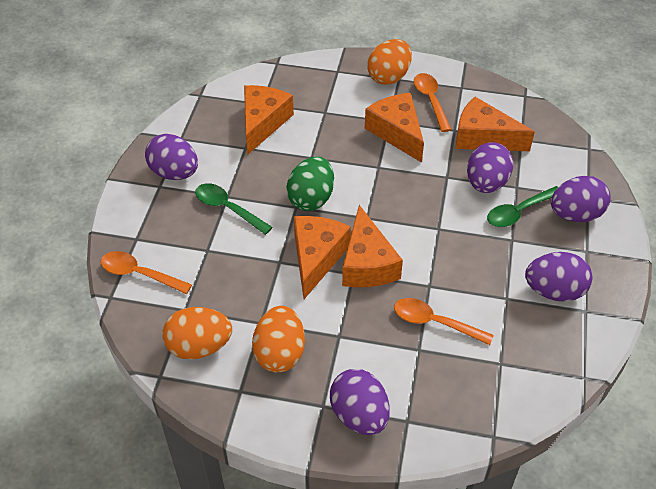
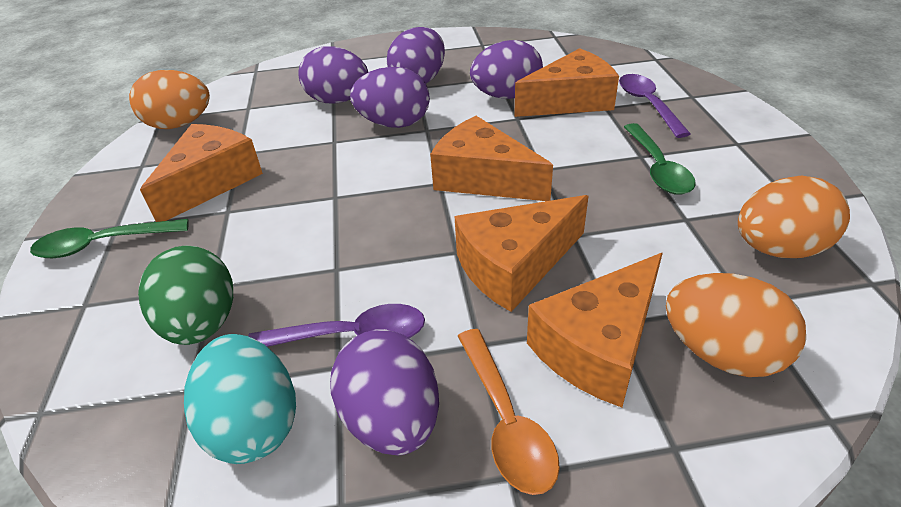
orange spoon: 3 -> 1
purple spoon: 0 -> 2
turquoise egg: 0 -> 1

